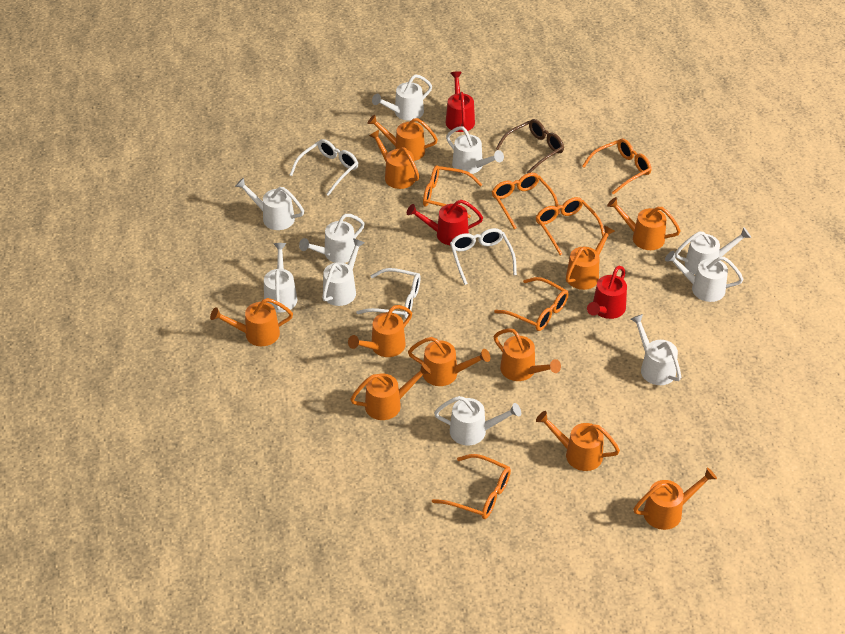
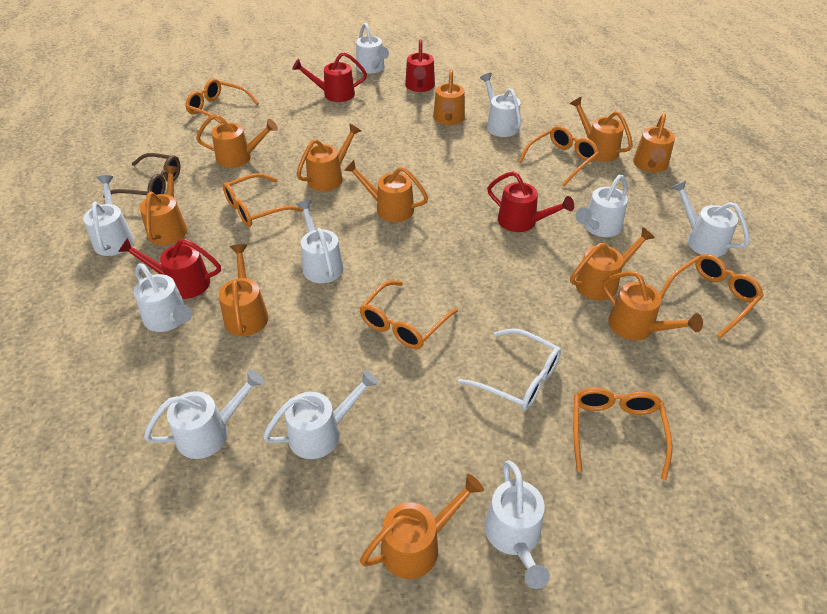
red watering can: 3 -> 4
white glasses: 3 -> 1

